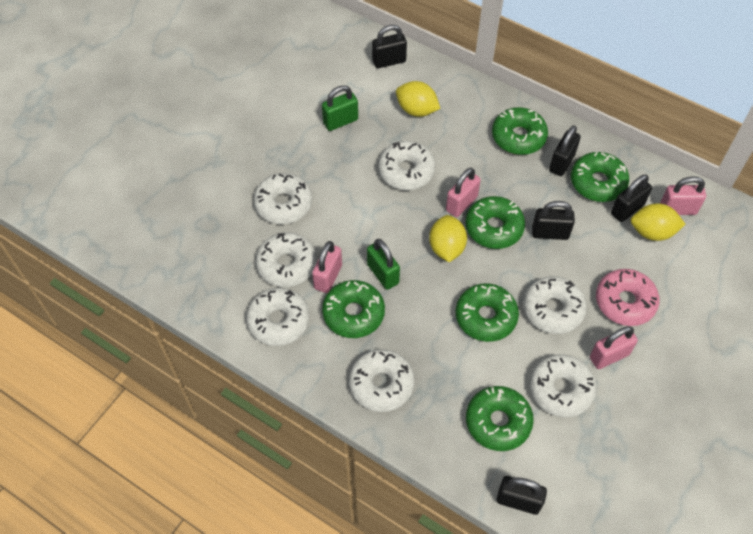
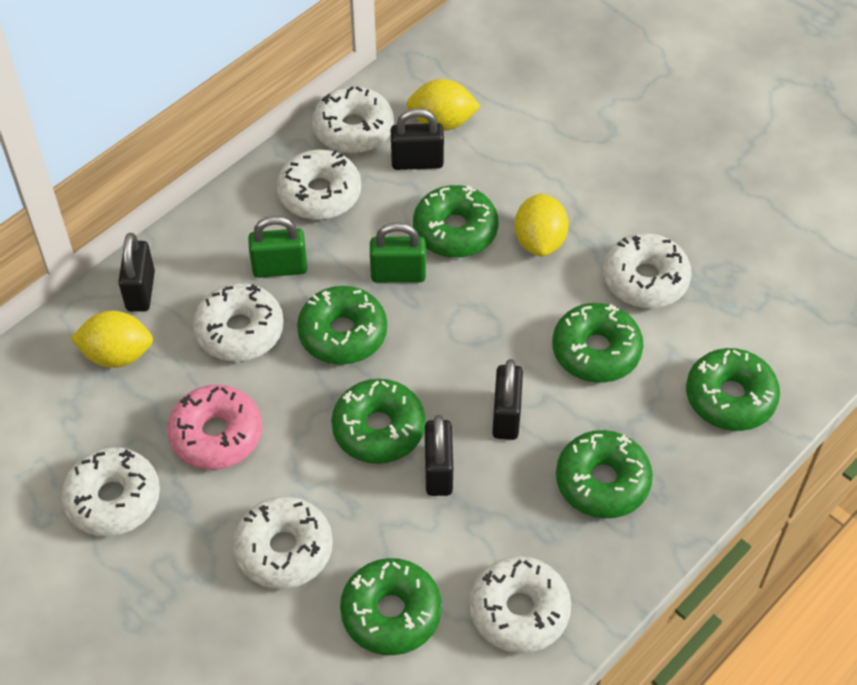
black padlock: 5 -> 4
green donut: 6 -> 7
pink padlock: 4 -> 0

